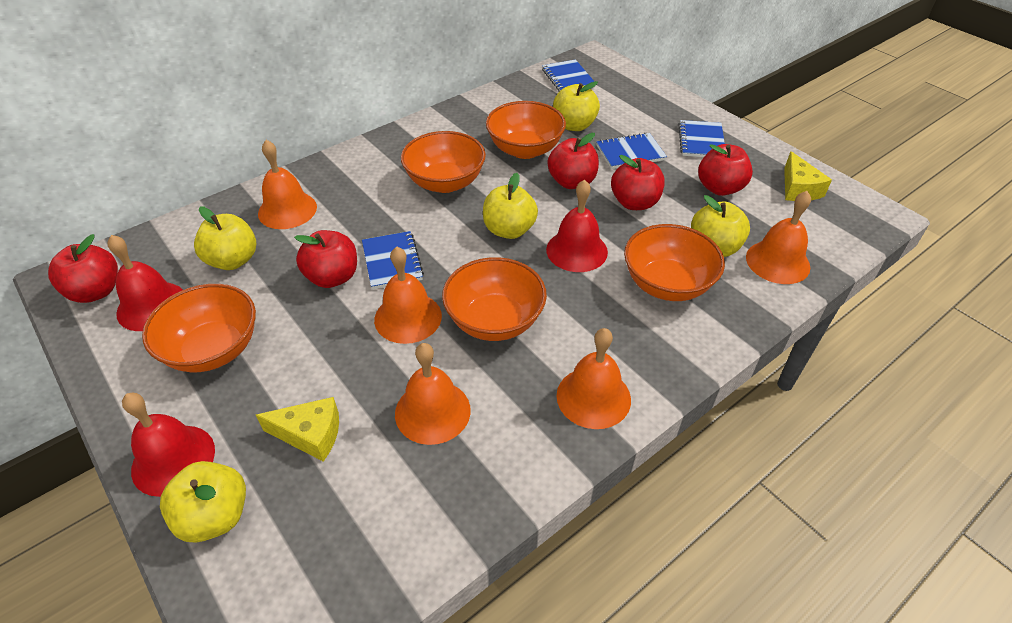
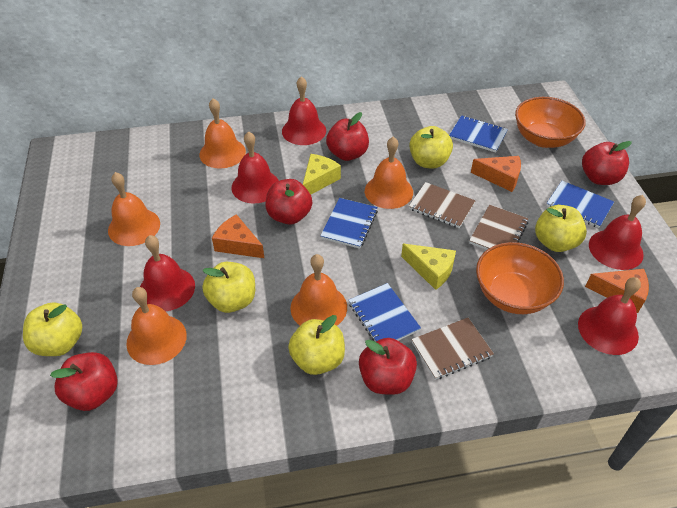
brown notebook: 0 -> 3
orange bowl: 5 -> 2
orange cheese: 0 -> 3
red bell: 3 -> 5

